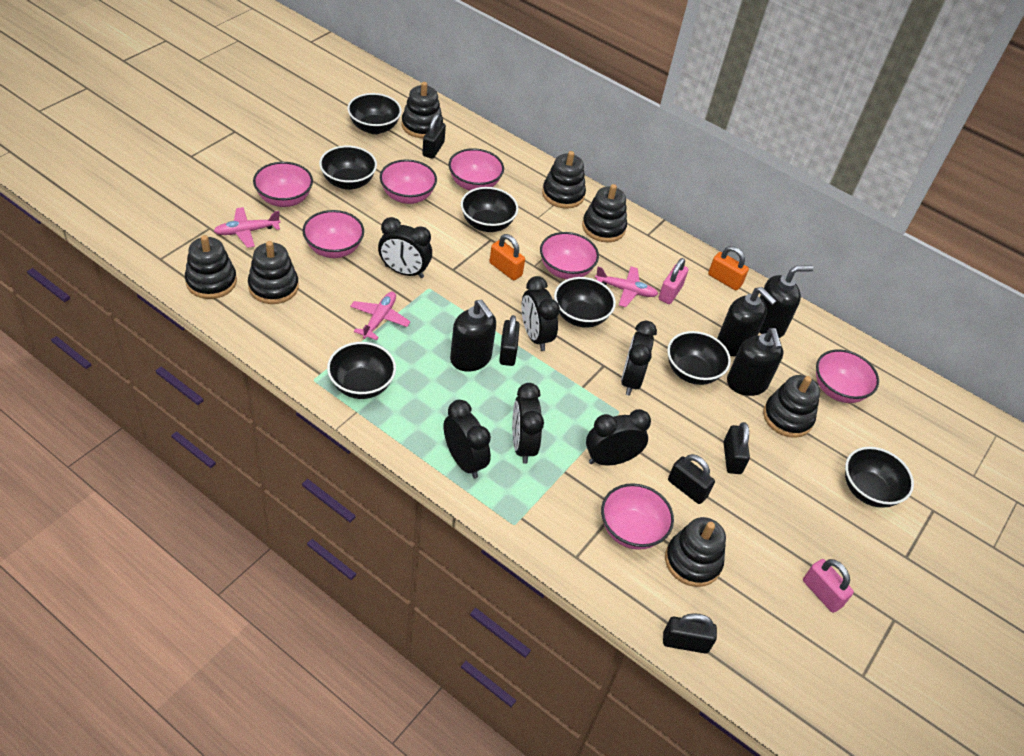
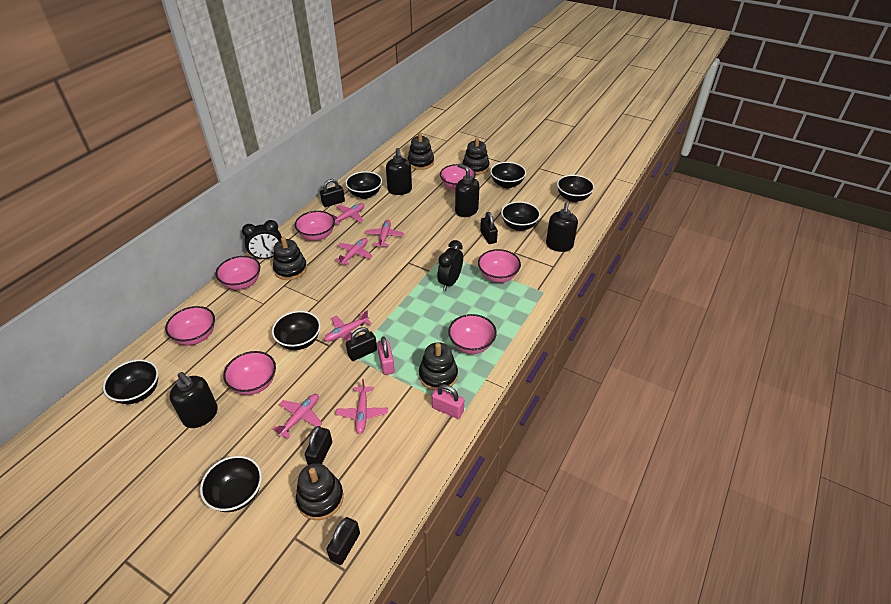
black clock: 6 -> 2
black stacking toy: 7 -> 5
orange padlock: 2 -> 0
pink plane: 3 -> 6

